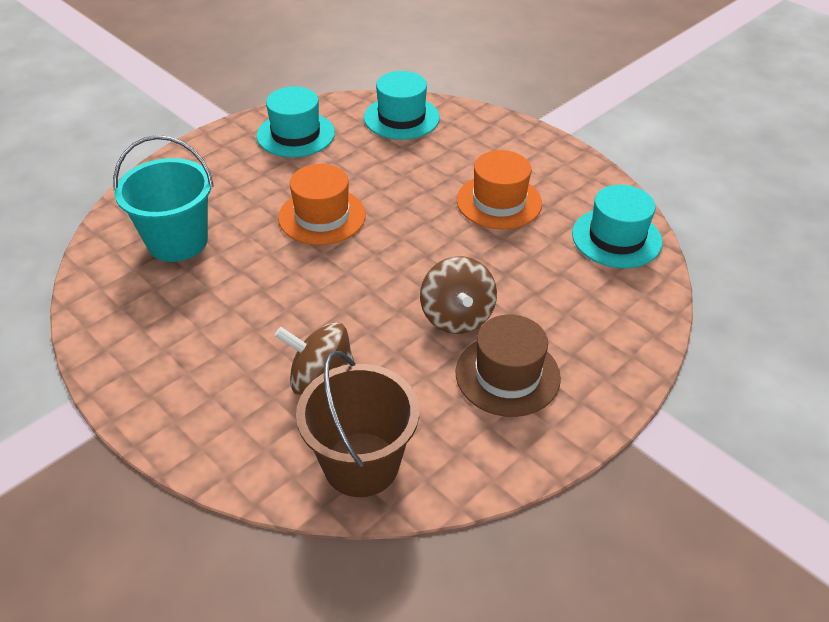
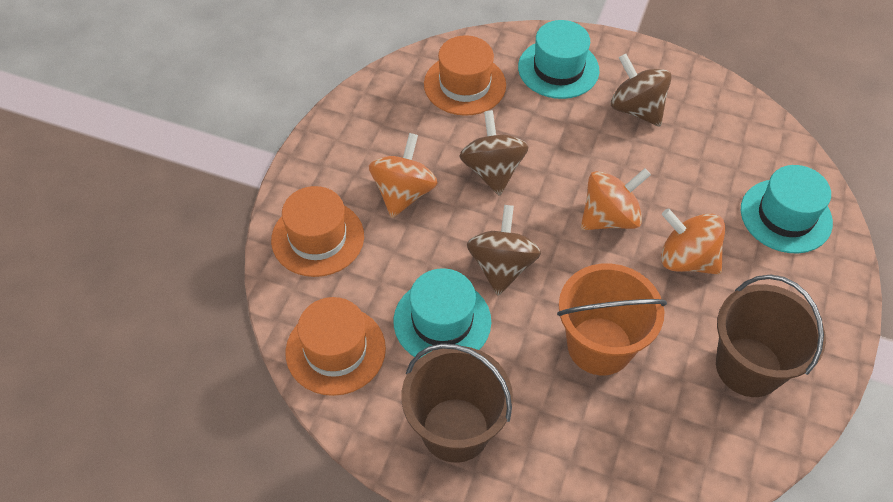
brown bucket: 1 -> 2
brown hat: 1 -> 0
brown spinning top: 2 -> 3
orange bucket: 0 -> 1
orange hat: 2 -> 3
orange spinning top: 0 -> 3
turquoise bucket: 1 -> 0

